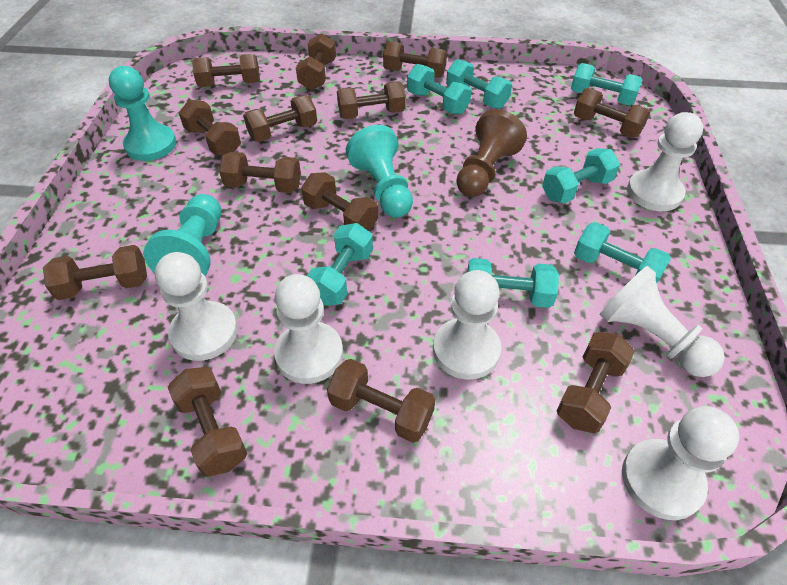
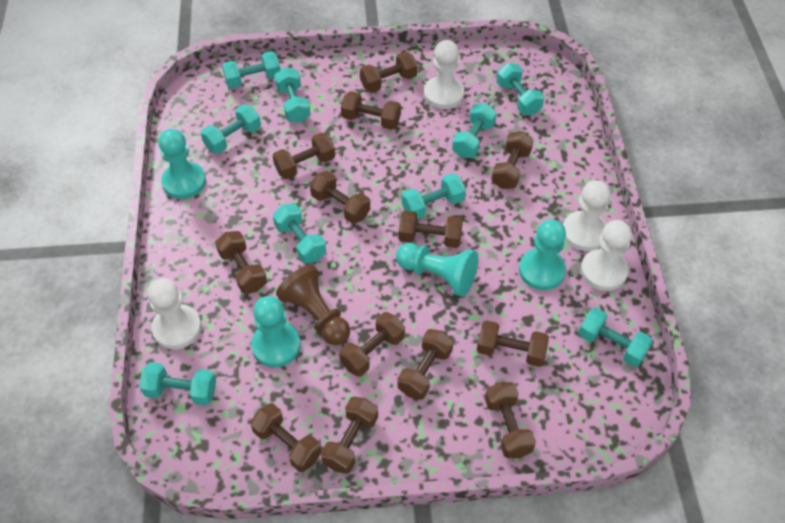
turquoise dumbbell: 7 -> 9
turquoise pawn: 3 -> 4
white pawn: 6 -> 4

